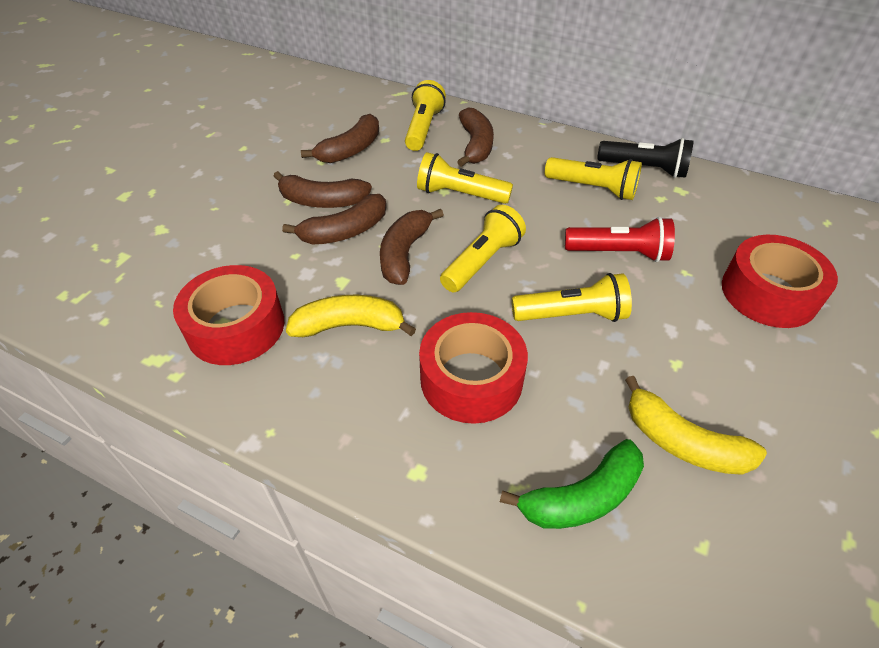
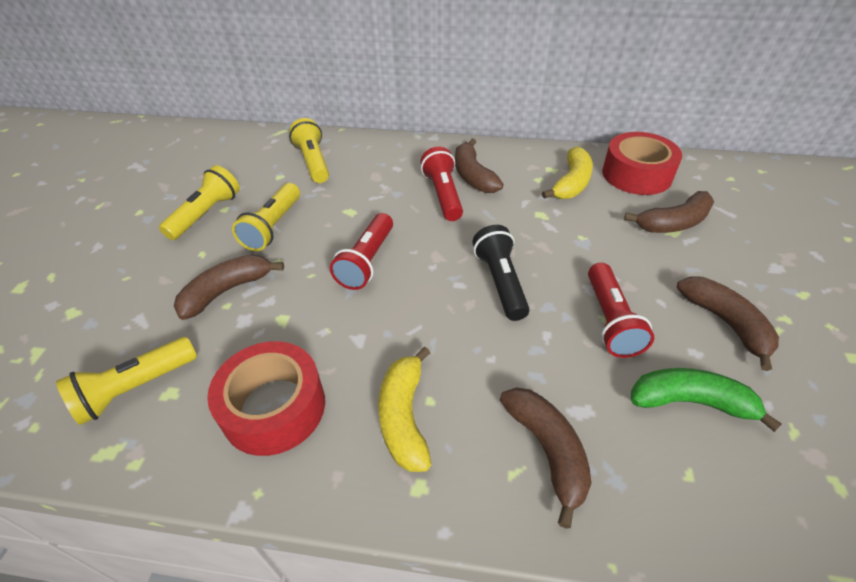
red flashlight: 1 -> 3
red tape: 3 -> 2
yellow flashlight: 5 -> 4

